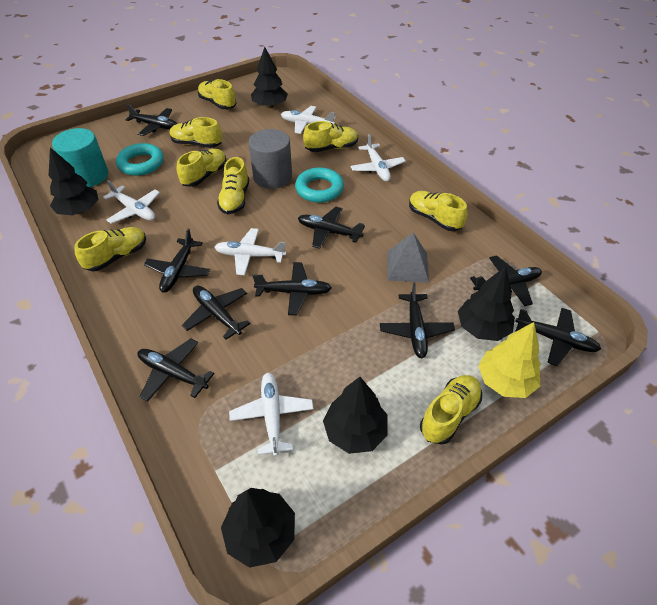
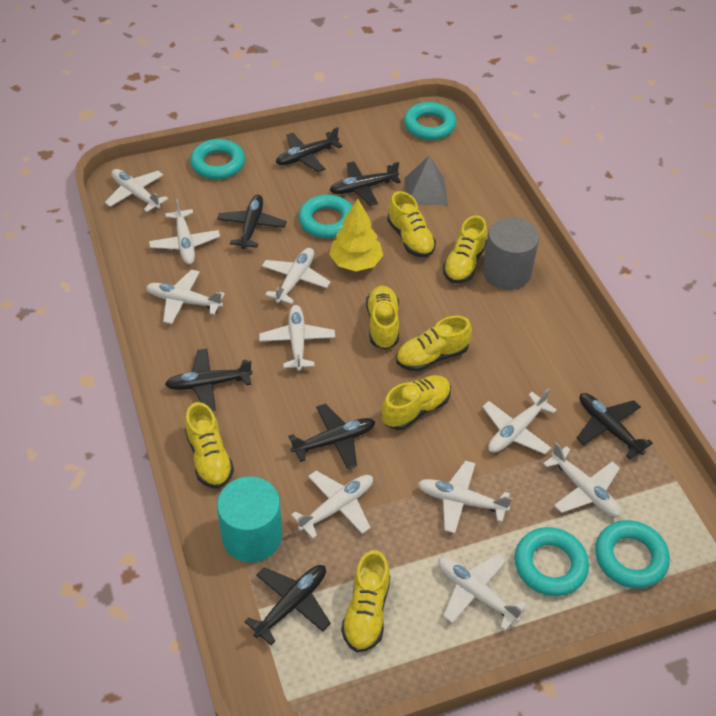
black plane: 9 -> 7
black tree: 5 -> 0
turquoise ring: 2 -> 5
white plane: 5 -> 10
yellow shoe: 8 -> 7

